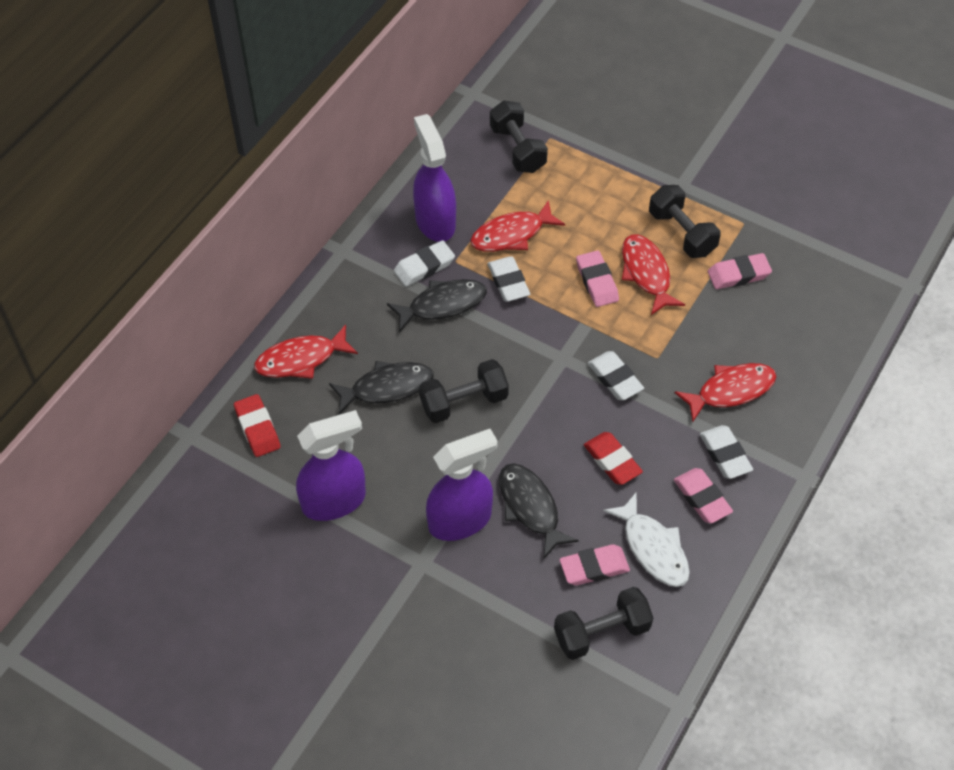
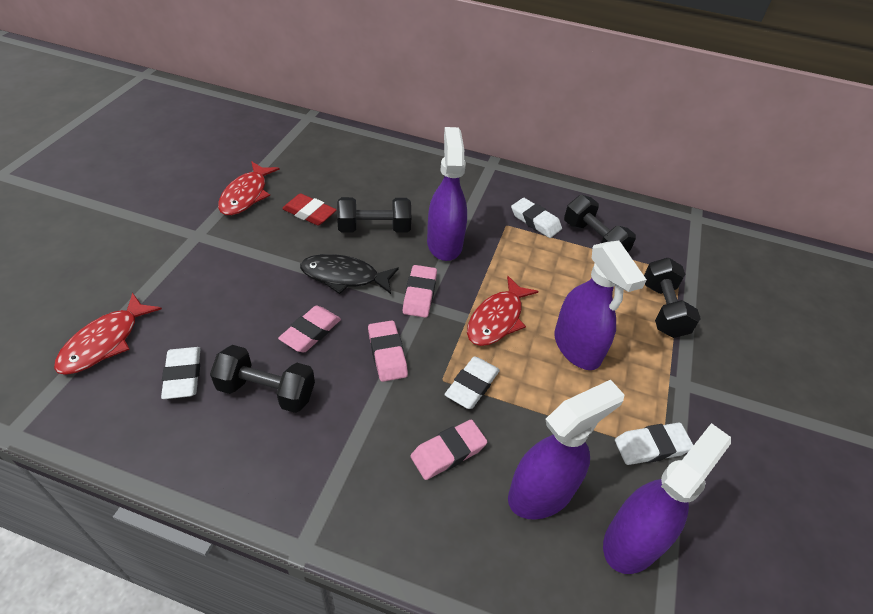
black fish: 3 -> 1
purple spray bottle: 3 -> 4
red eraser: 2 -> 1
red fish: 4 -> 3
white fish: 1 -> 0

